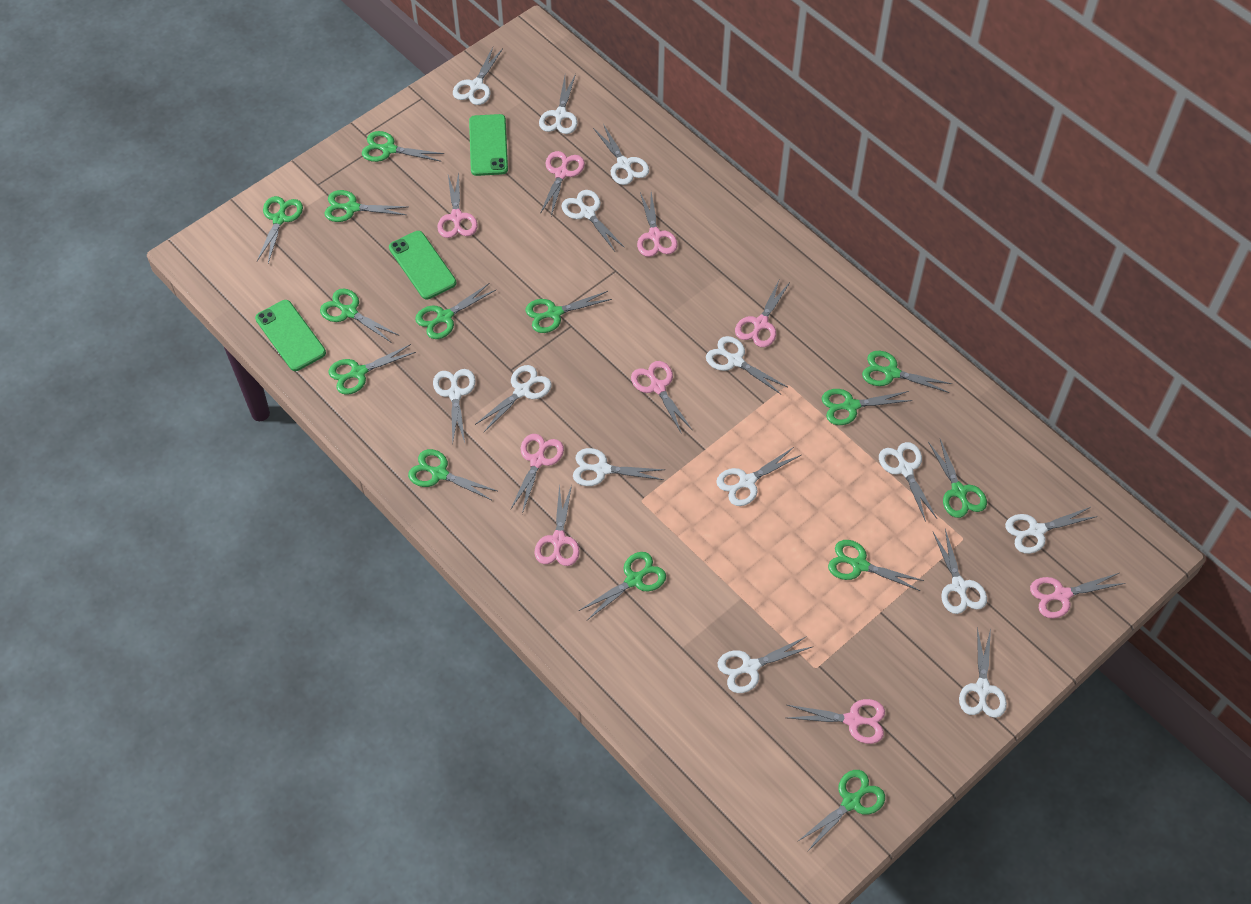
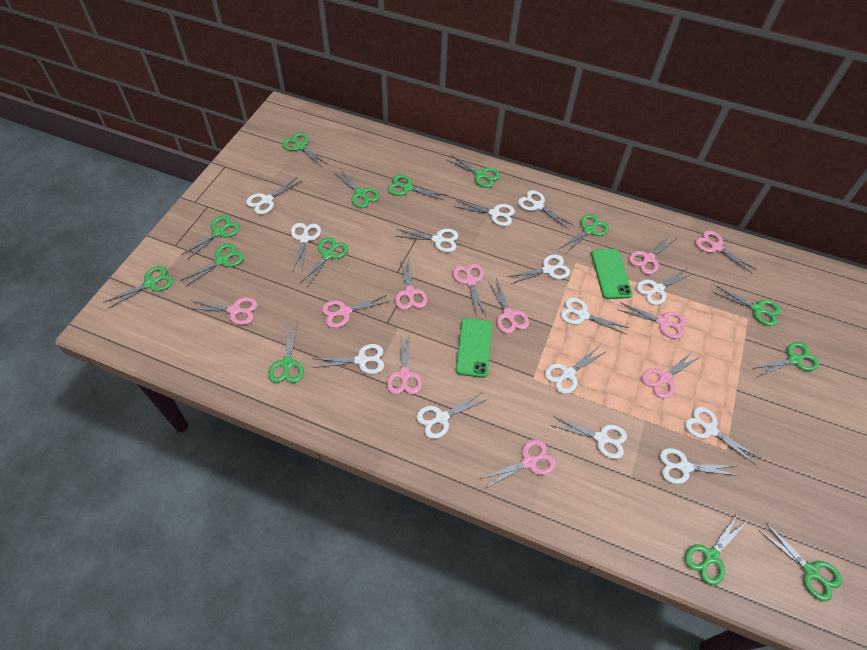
green phone: 3 -> 2
pink scissors: 9 -> 11

